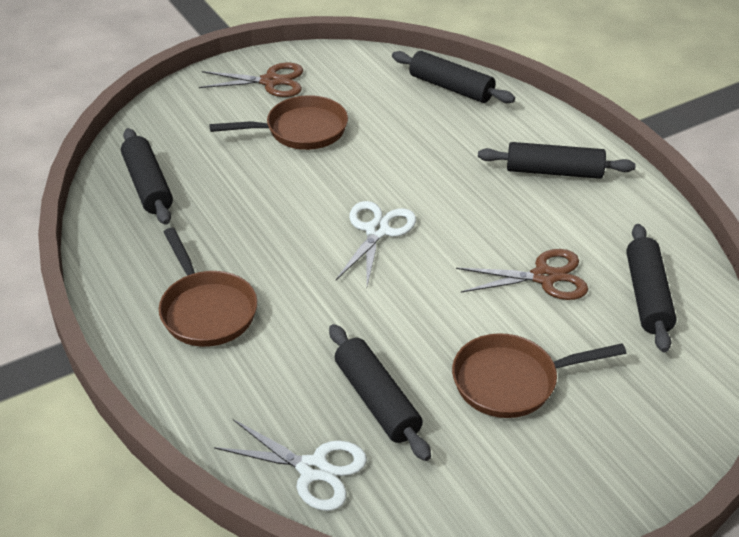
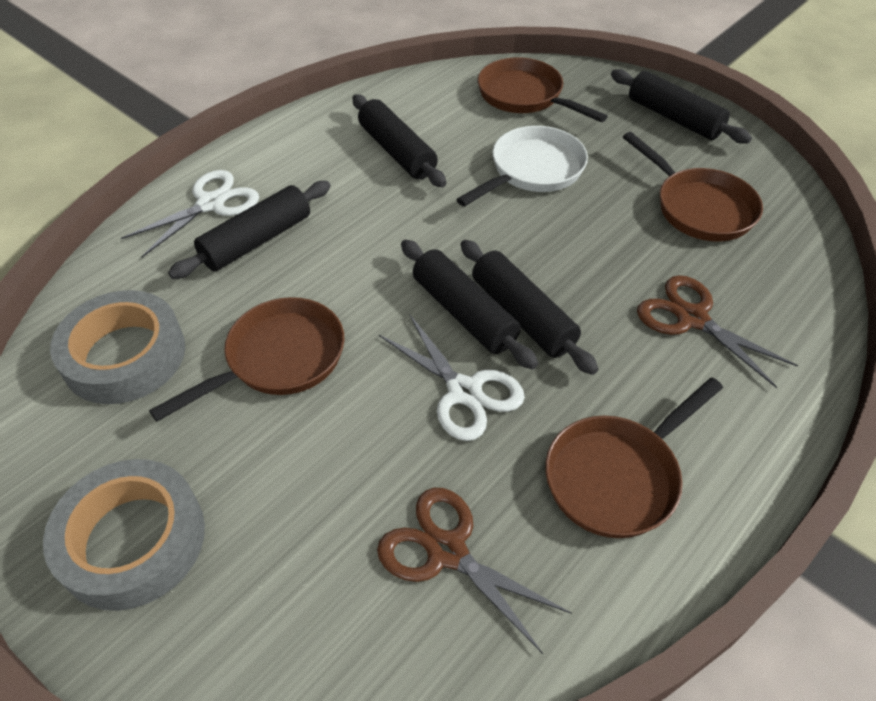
brown pan: 3 -> 4
grey tape: 0 -> 2
white pan: 0 -> 1

